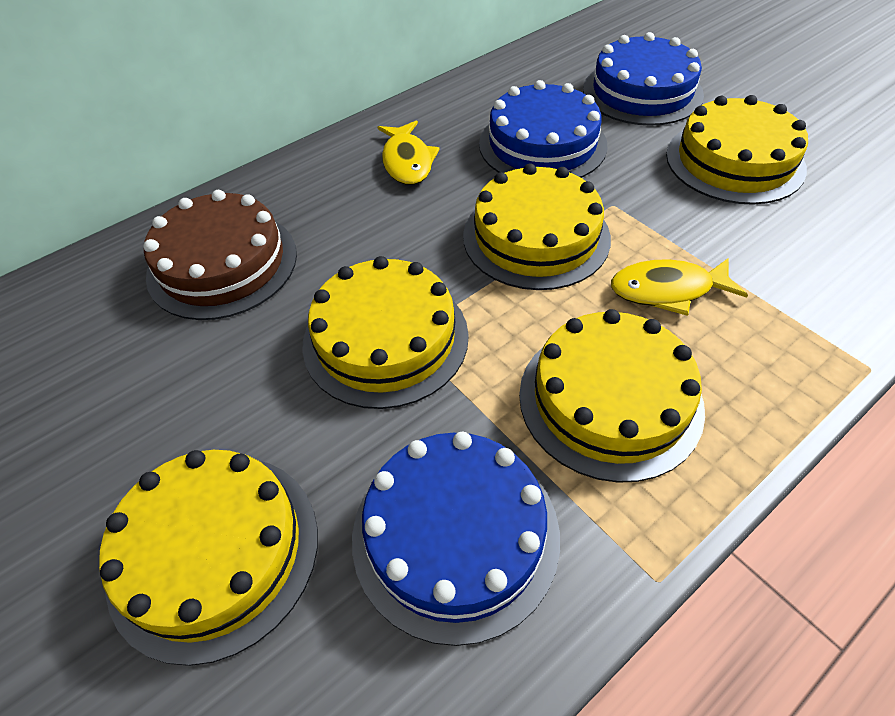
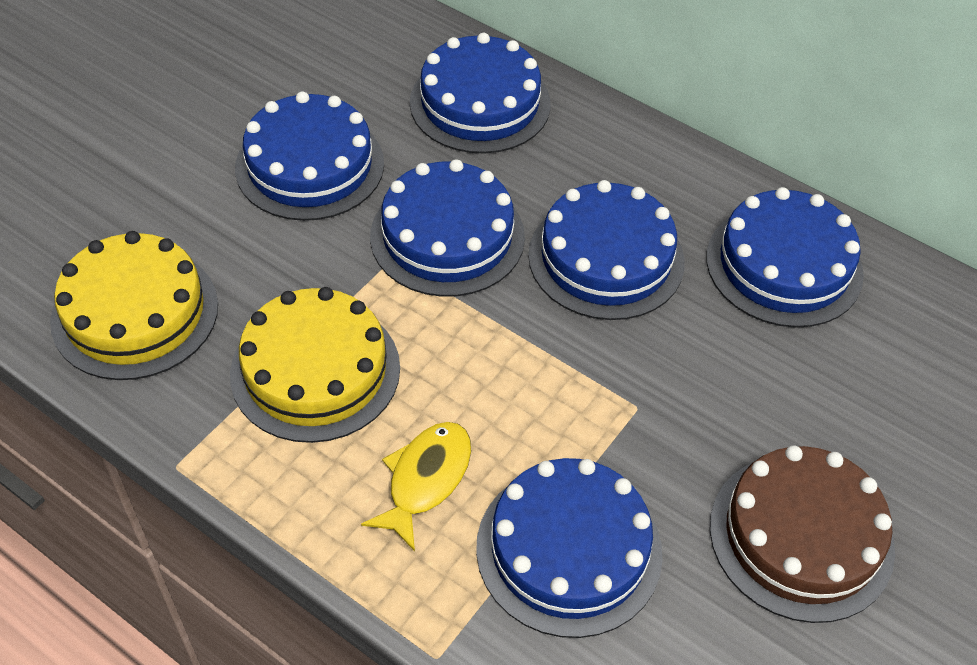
blue cake: 3 -> 6
yellow cake: 5 -> 2
yellow fish: 2 -> 1

